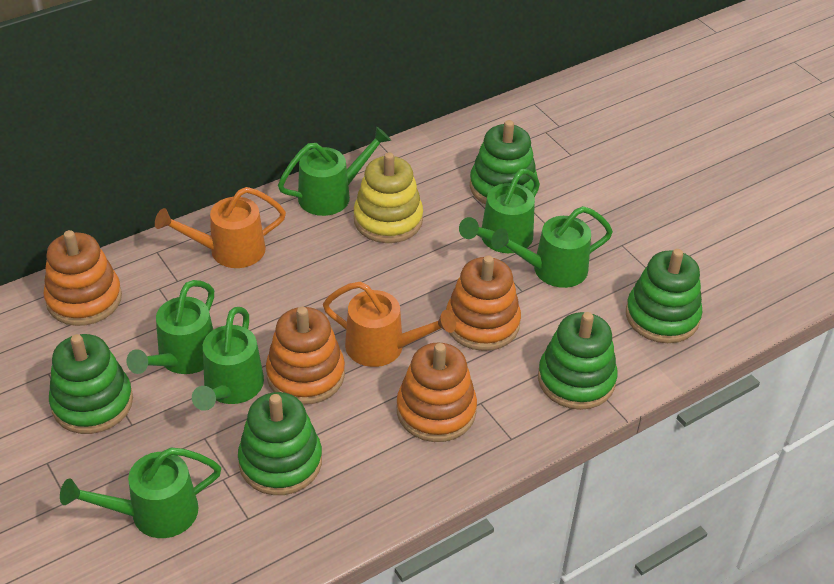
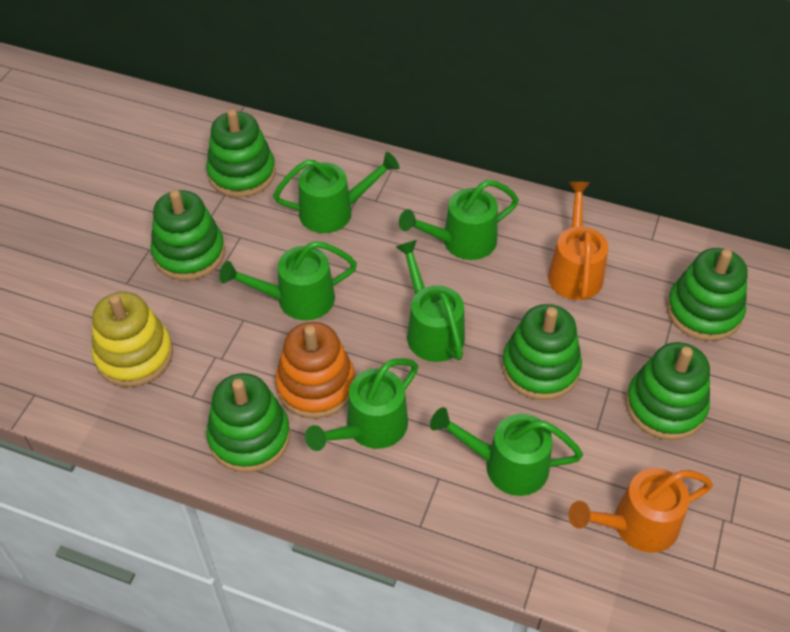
green stacking toy: 5 -> 6
orange stacking toy: 4 -> 1

